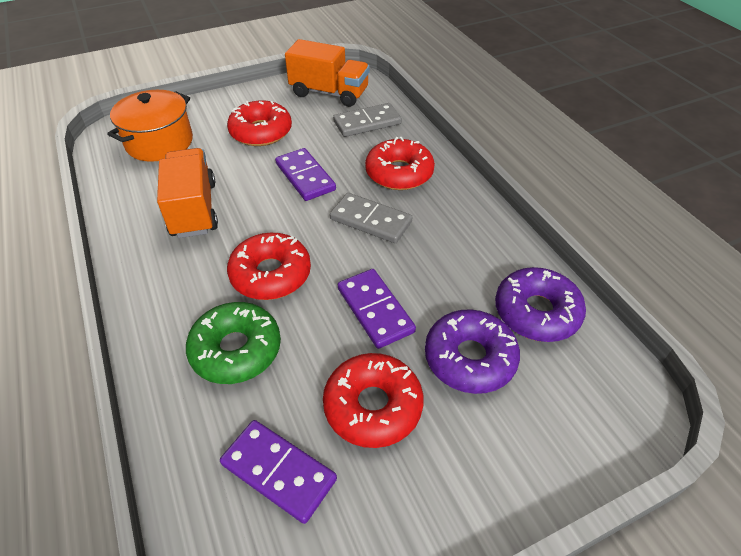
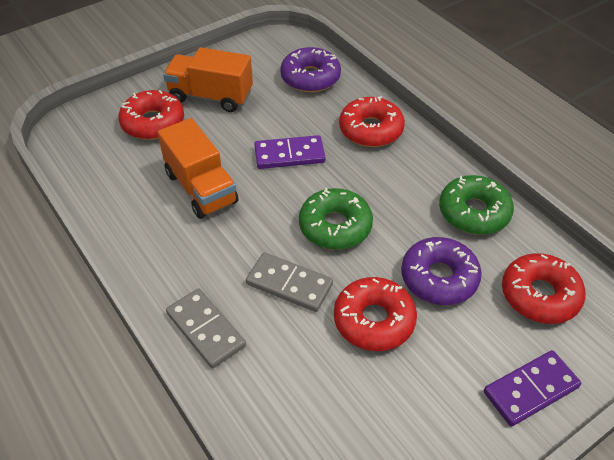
green donut: 1 -> 2
orange pot: 1 -> 0
purple domino: 3 -> 2

